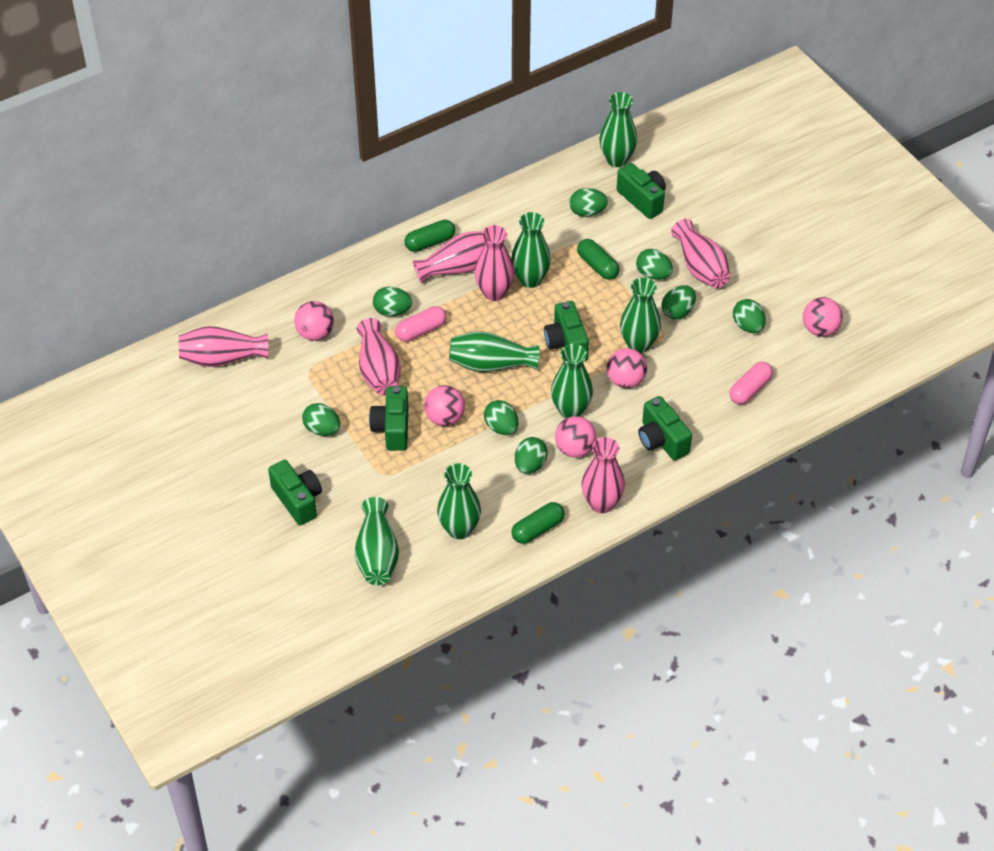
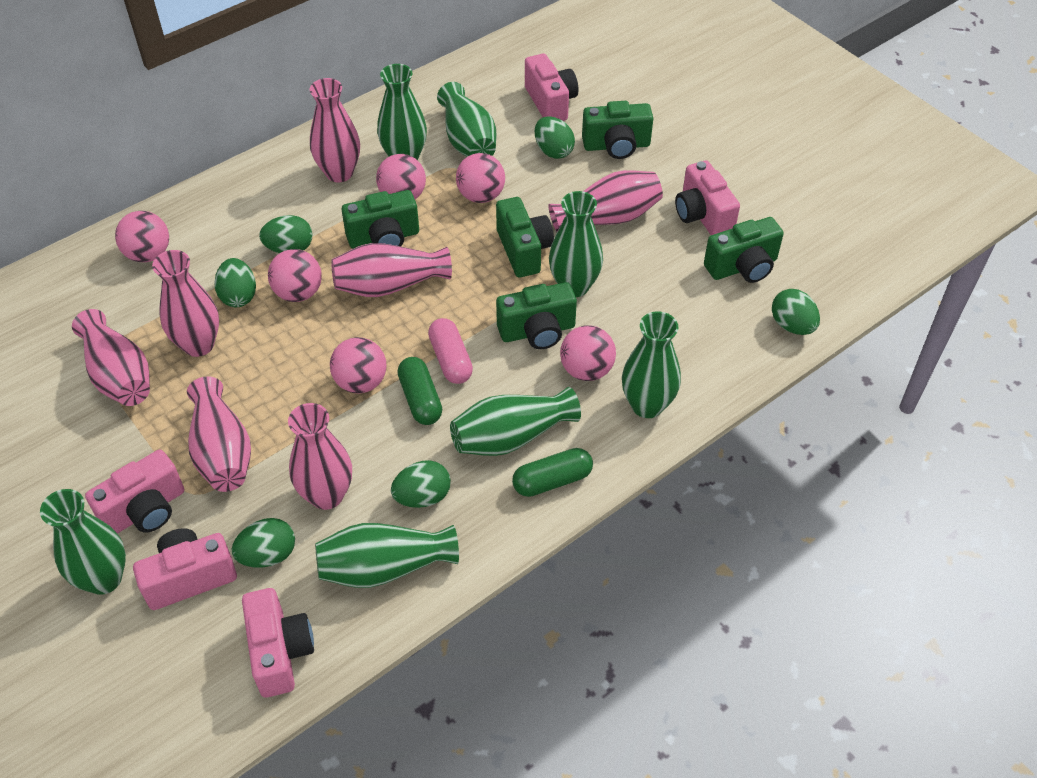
green capsule: 3 -> 2
green egg: 8 -> 6
pink ball: 5 -> 6
pink camera: 0 -> 5
pink capsule: 2 -> 1
pink vase: 6 -> 7

